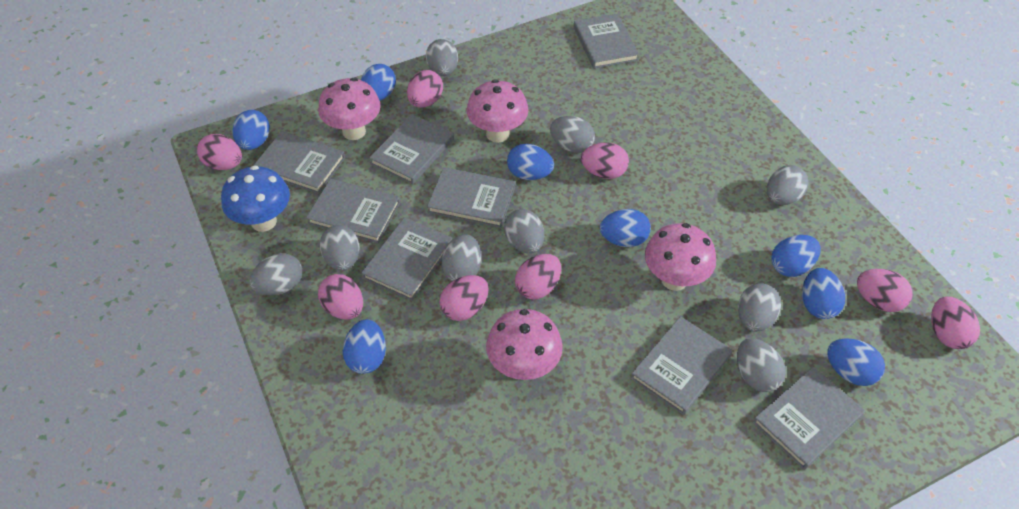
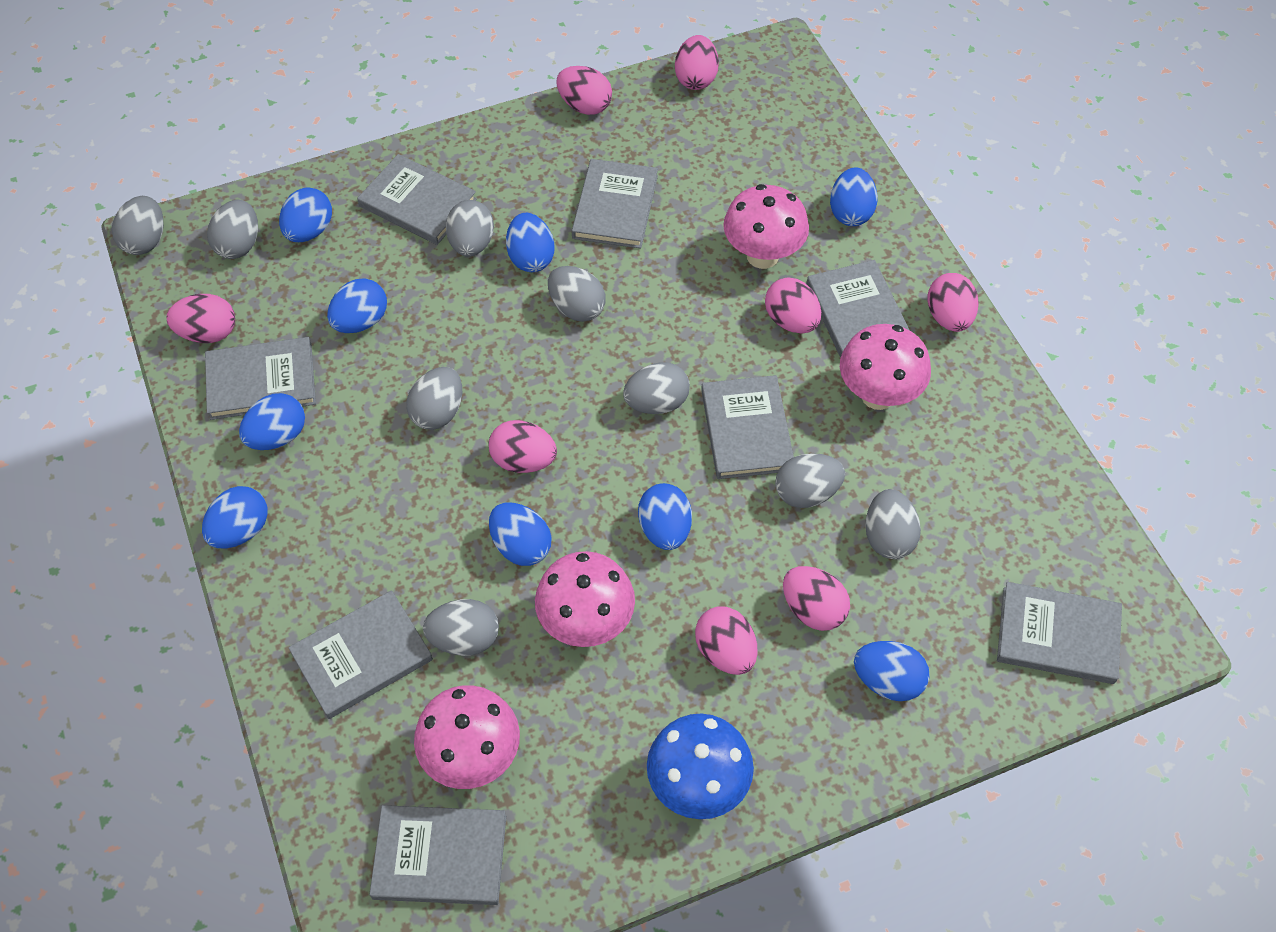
blue egg: 8 -> 9

